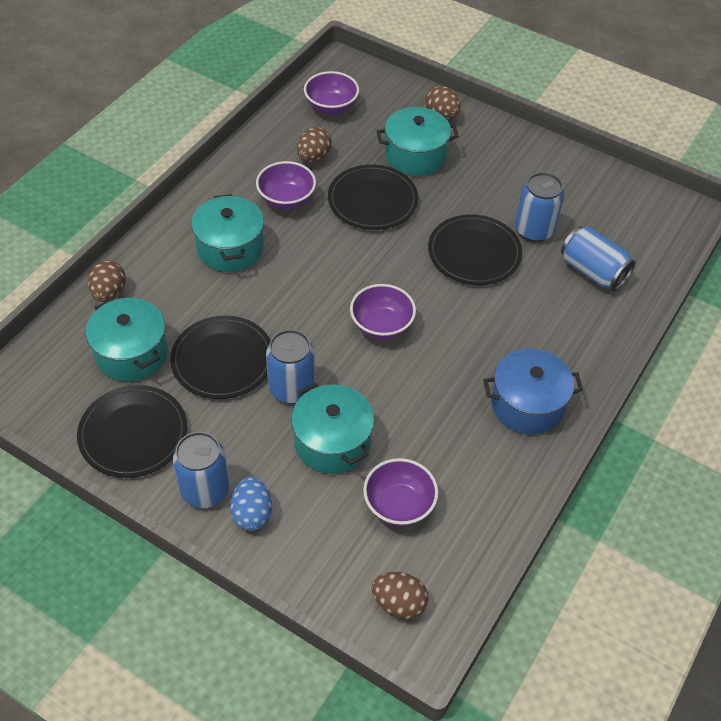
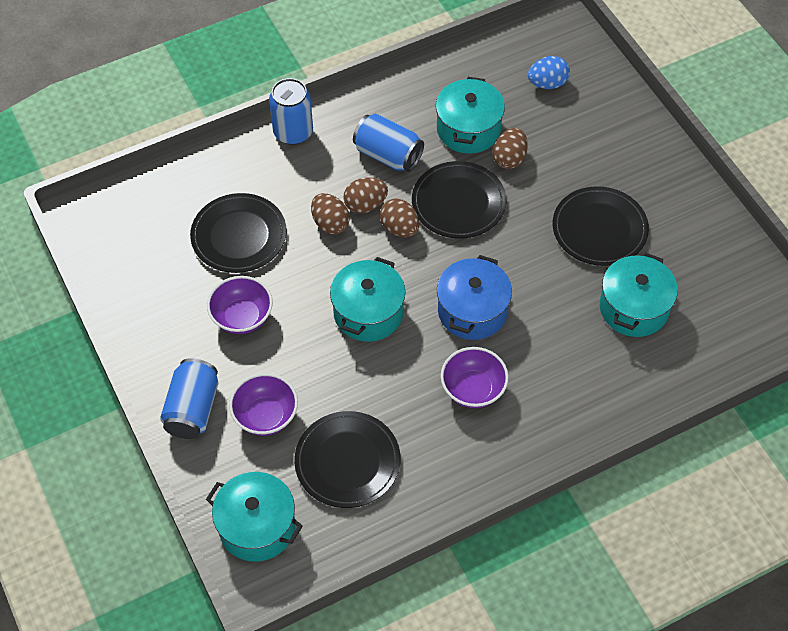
blue can: 4 -> 3
purple bowl: 4 -> 3

